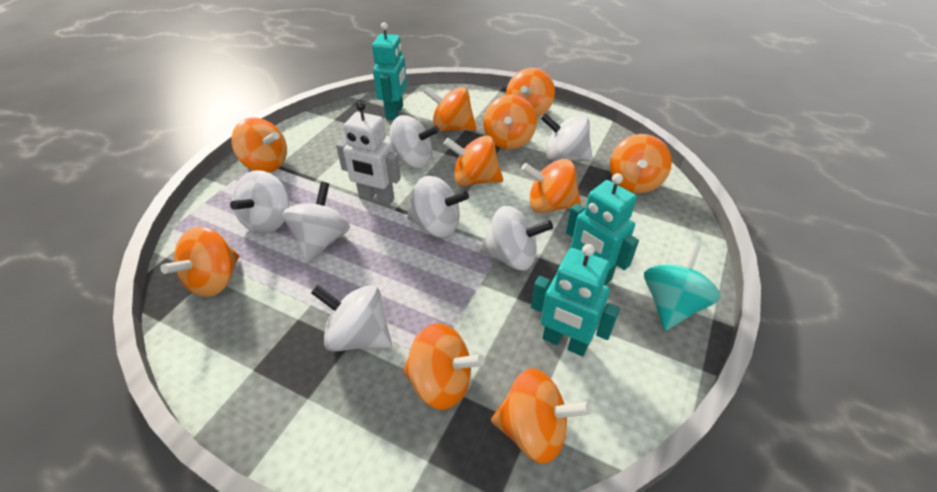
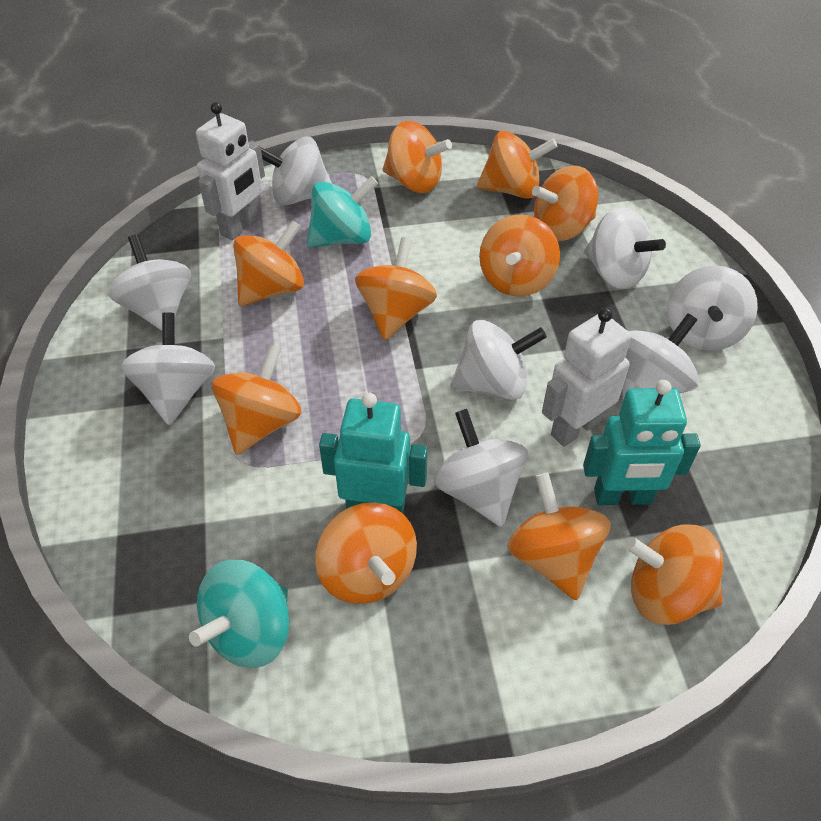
turquoise robot: 3 -> 2
turquoise spinning top: 1 -> 2
white robot: 1 -> 2
white spinning top: 7 -> 8

